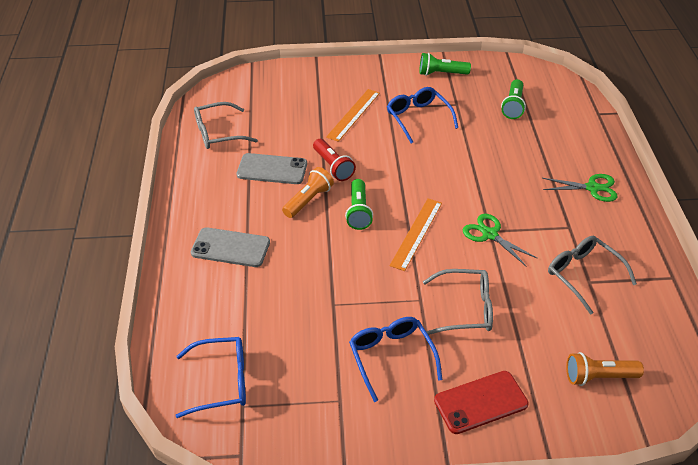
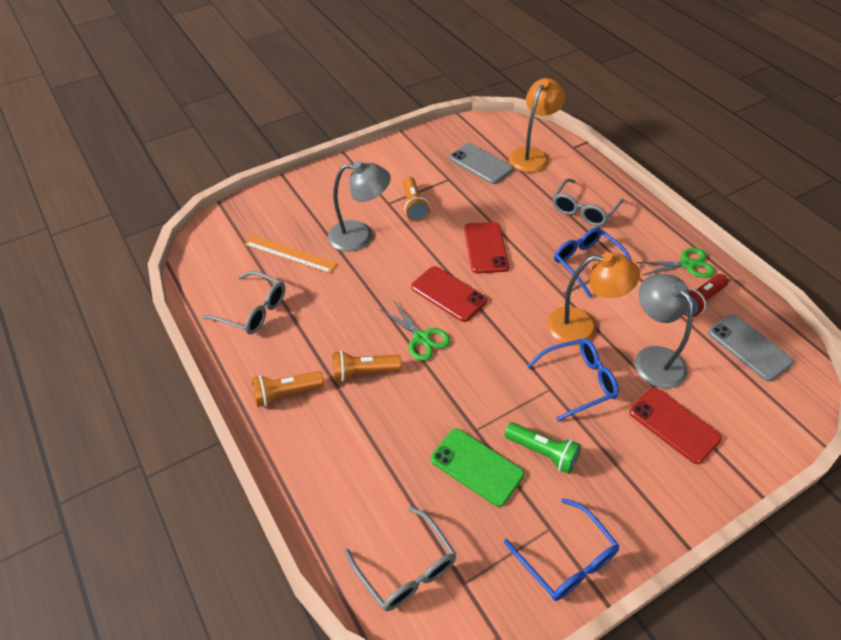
green flashlight: 3 -> 1
green phone: 0 -> 1
grey lamp: 0 -> 2
orange flashlight: 2 -> 3
orange lamp: 0 -> 2
orange ruler: 2 -> 1
red phone: 1 -> 3

